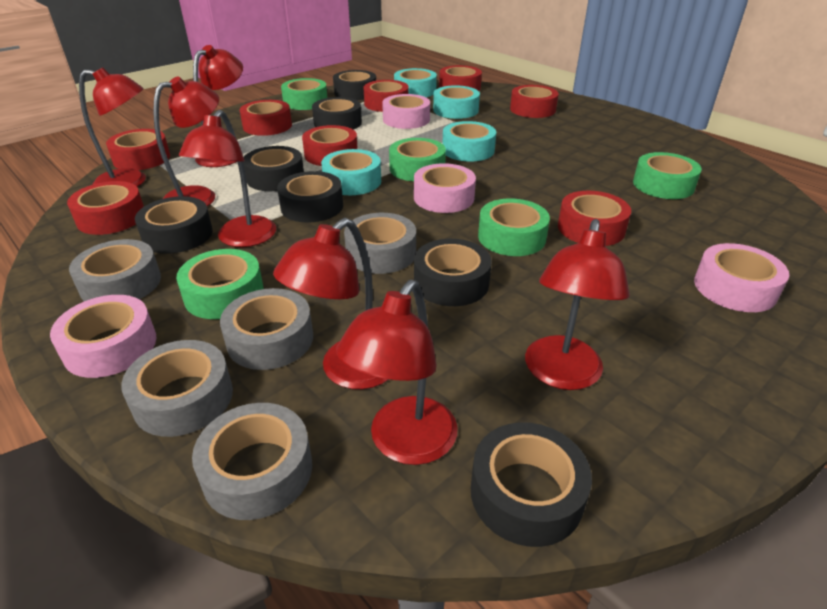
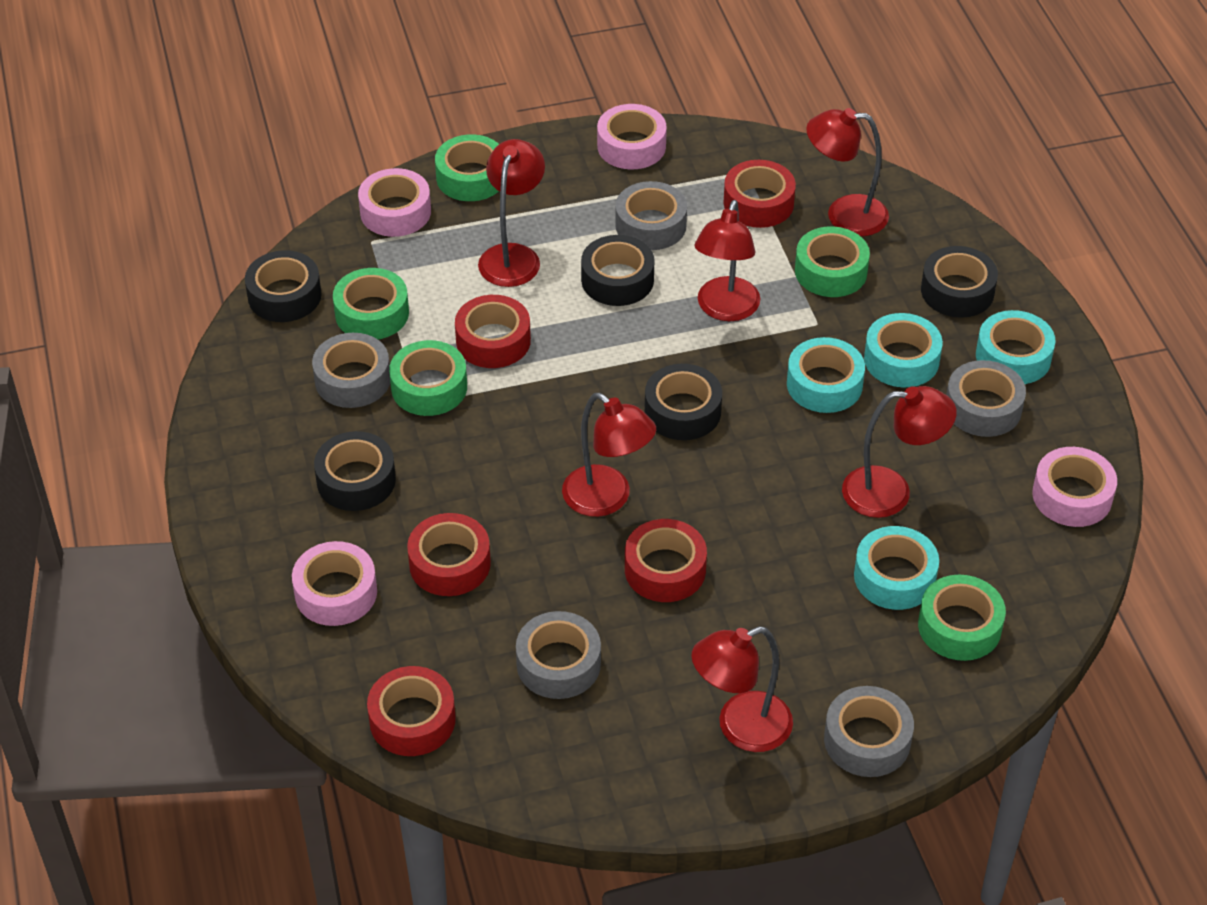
black tape: 7 -> 5
red lamp: 7 -> 6
red tape: 8 -> 5

